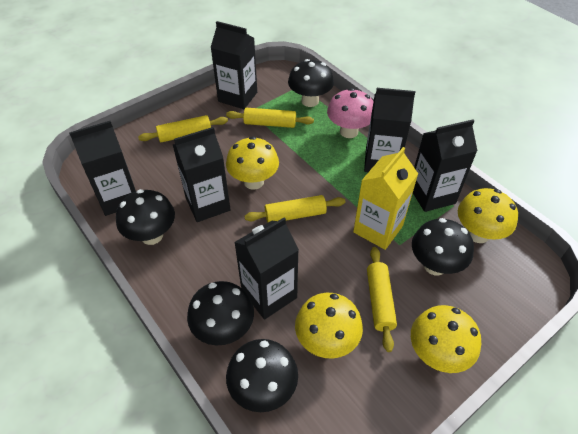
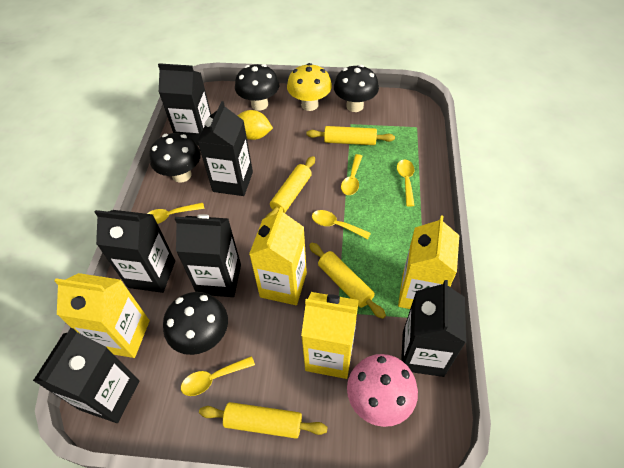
black mushroom: 5 -> 4
yellow carton: 1 -> 4
yellow lemon: 0 -> 1
yellow mushroom: 4 -> 1
yellow spoon: 0 -> 5

